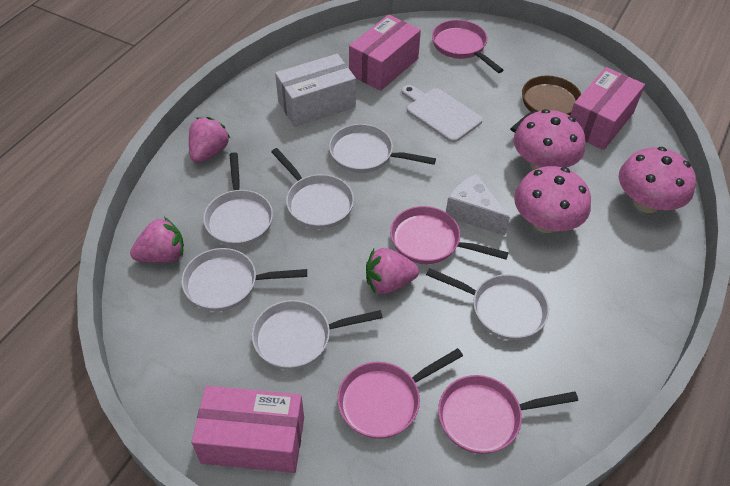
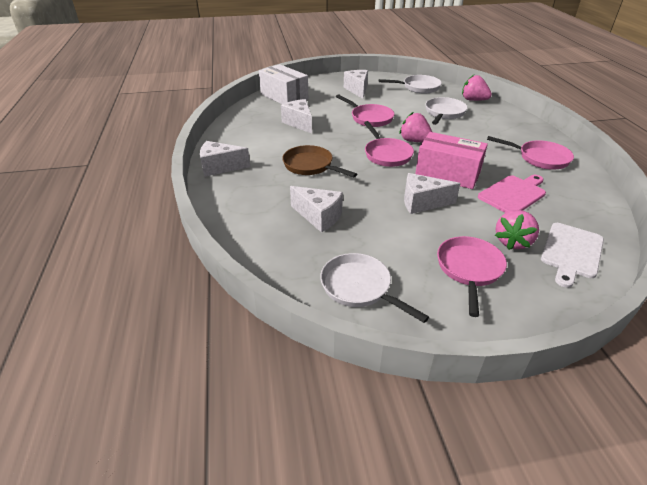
pink box: 3 -> 1
pink cutting board: 0 -> 1
pink mushroom: 3 -> 0
white cheese: 1 -> 5
white pan: 6 -> 3

